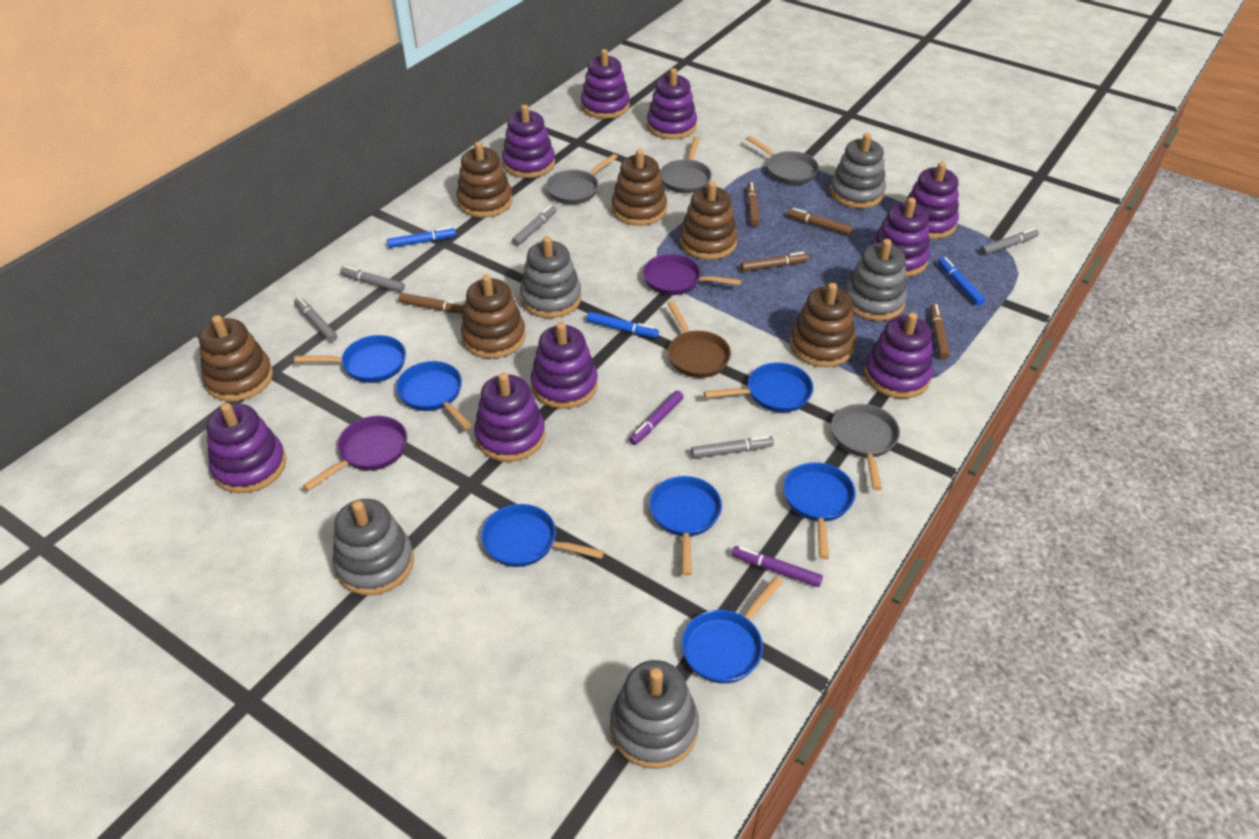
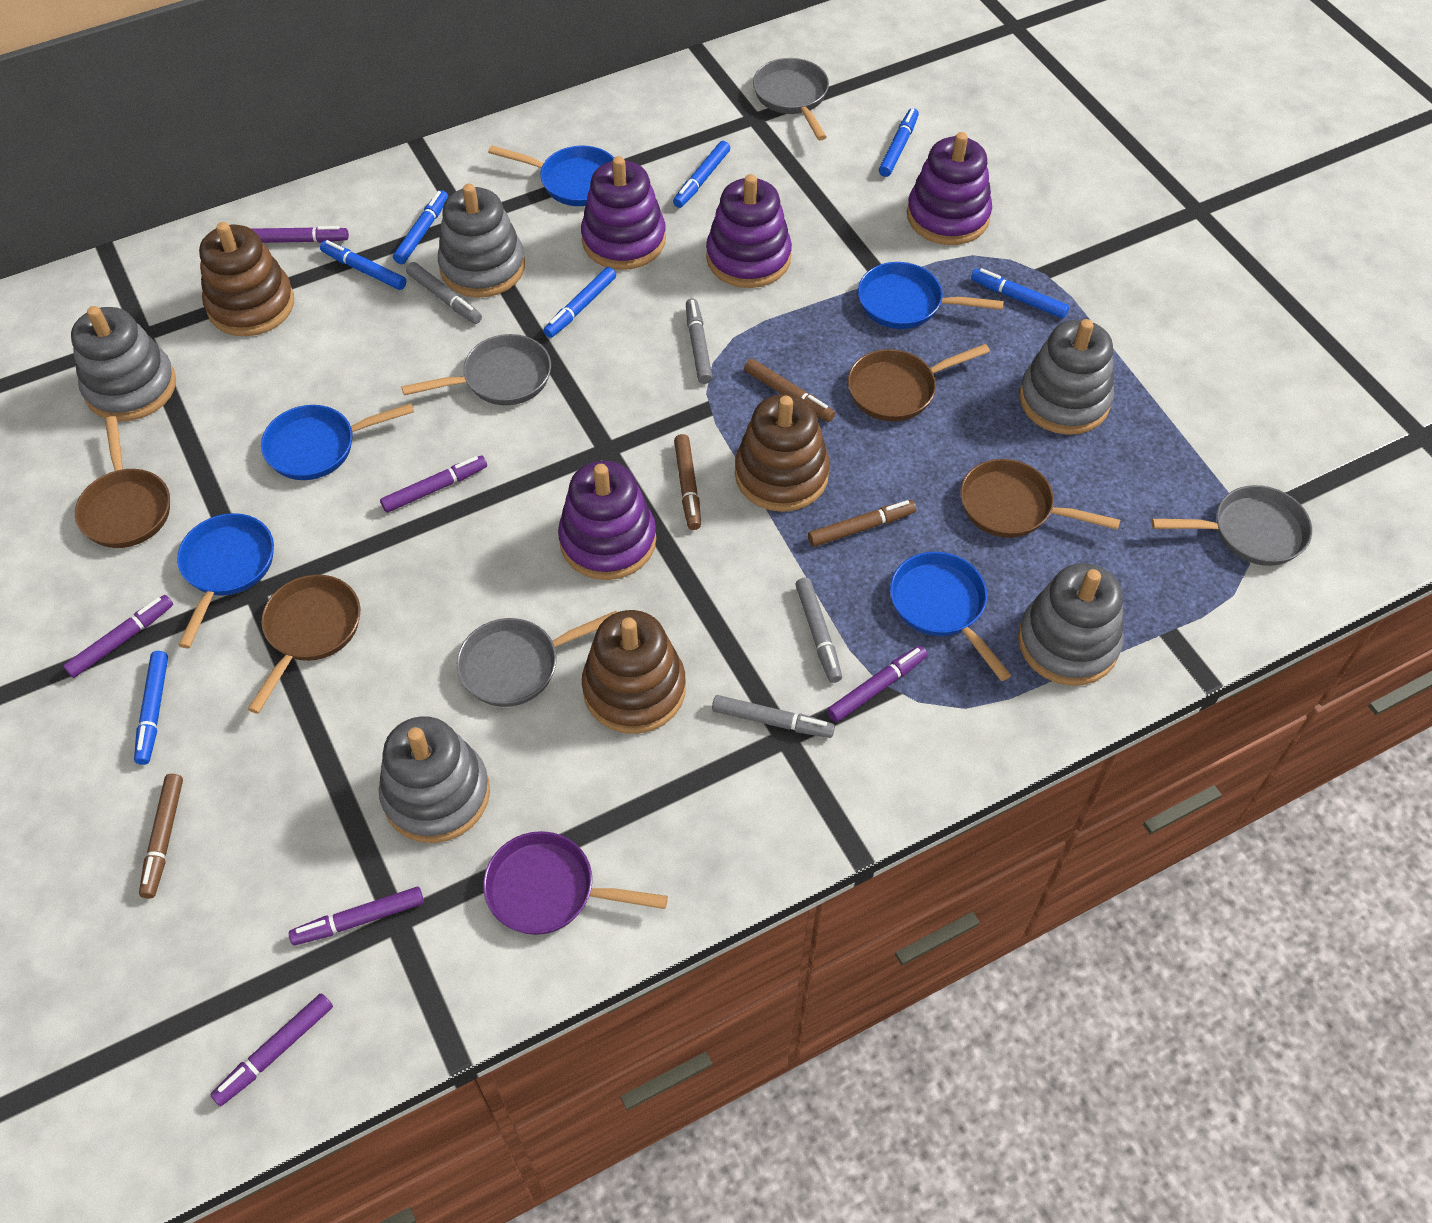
blue marker: 3 -> 7
blue pan: 7 -> 5
brown marker: 5 -> 4
brown pan: 1 -> 4
brown stacking toy: 6 -> 3
grey marker: 5 -> 4
purple marker: 2 -> 6
purple pan: 2 -> 1
purple stacking toy: 9 -> 4

